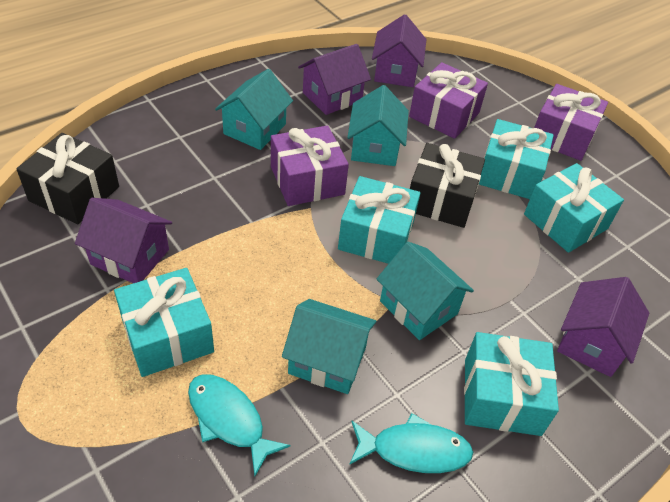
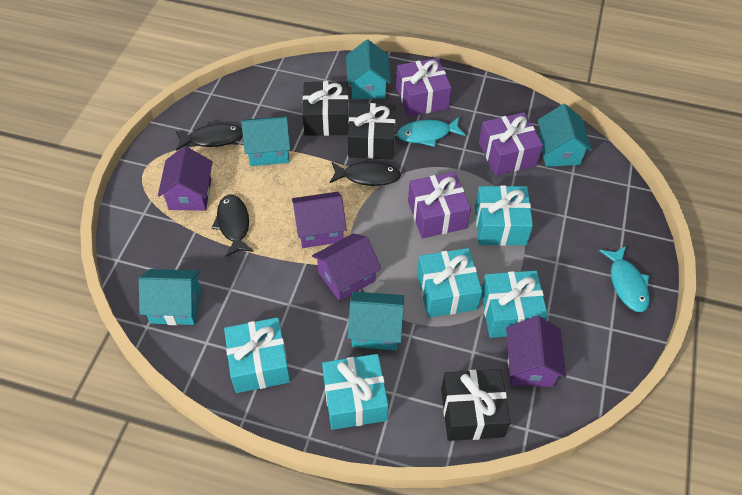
black fish: 0 -> 3
black gift: 2 -> 3
turquoise house: 4 -> 5

